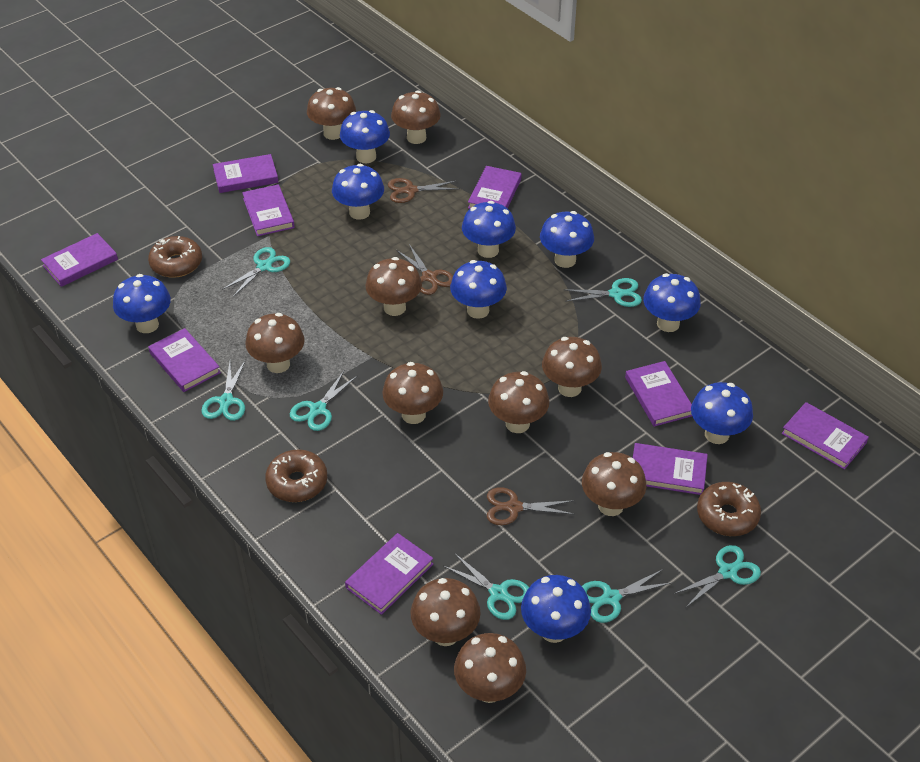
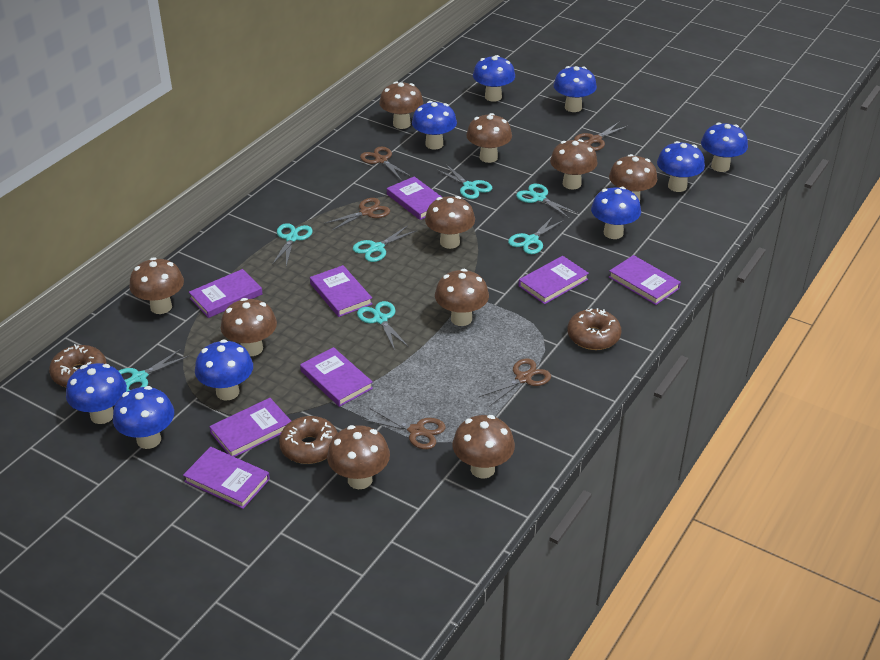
brown scissors: 3 -> 5
purple book: 9 -> 8

